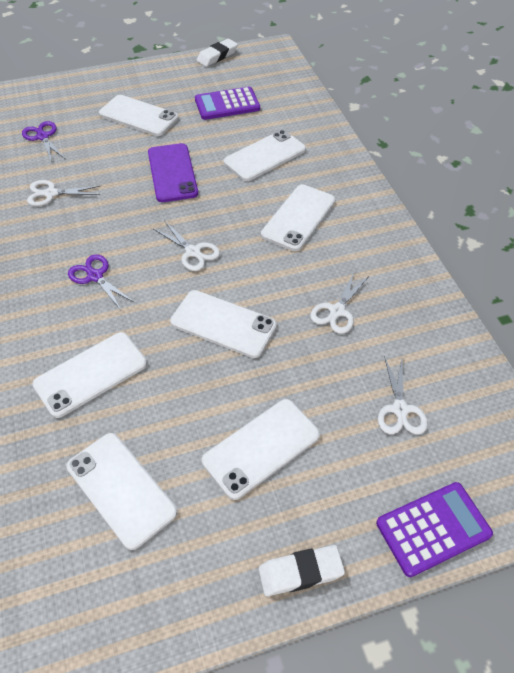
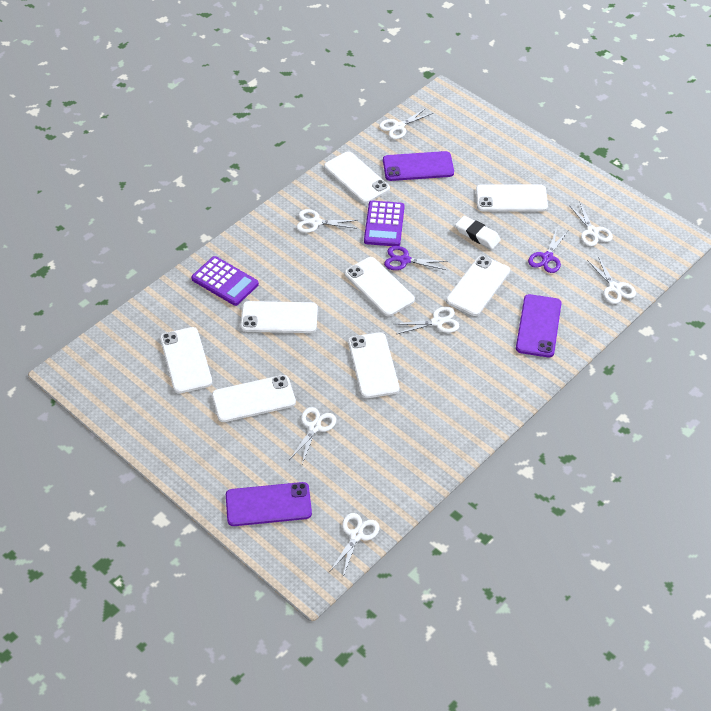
purple phone: 1 -> 3
white eraser: 2 -> 1
white phone: 7 -> 8
white scissors: 4 -> 7

